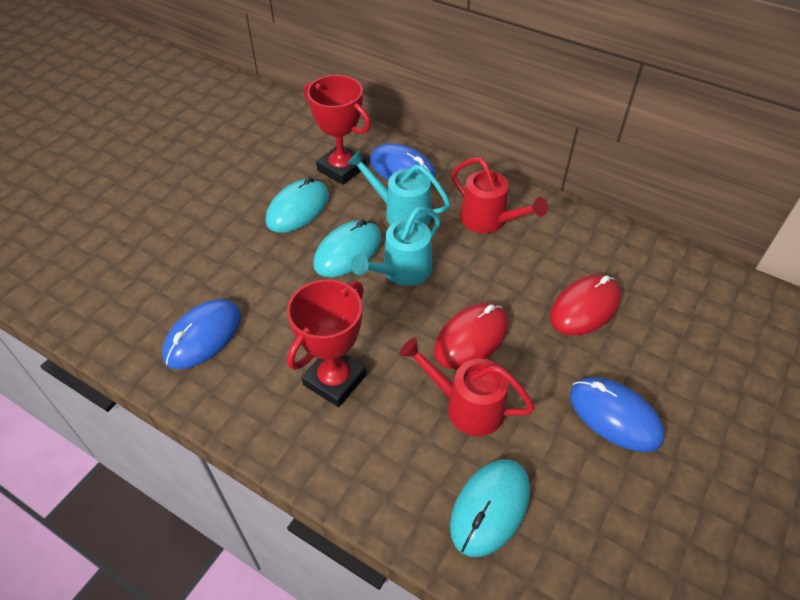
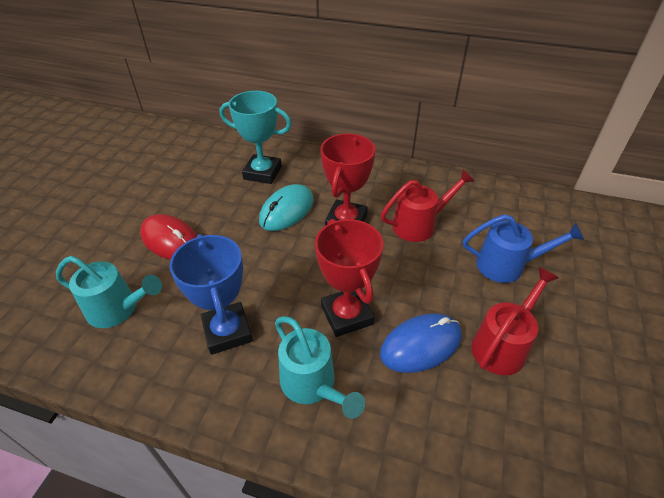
blue mouse: 3 -> 1
blue trophy: 0 -> 1
blue watering can: 0 -> 1
red mouse: 2 -> 1
turquoise mouse: 3 -> 1
turquoise trophy: 0 -> 1

